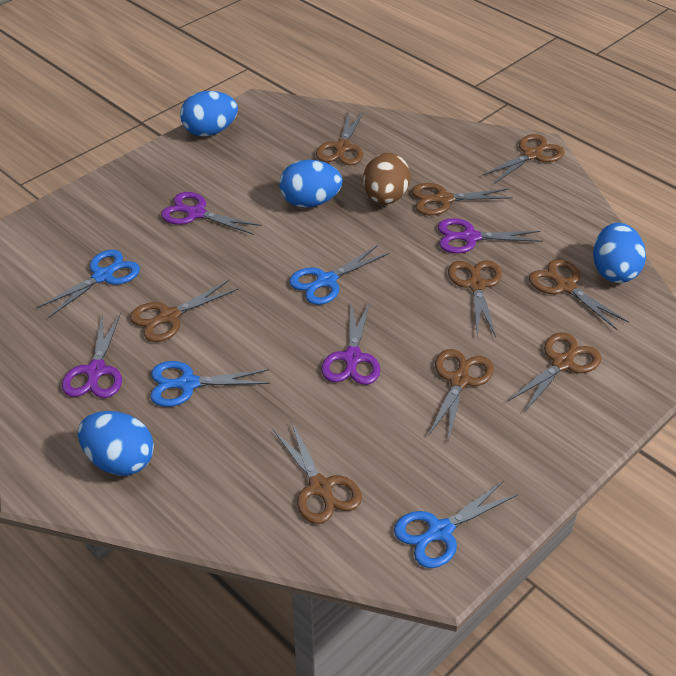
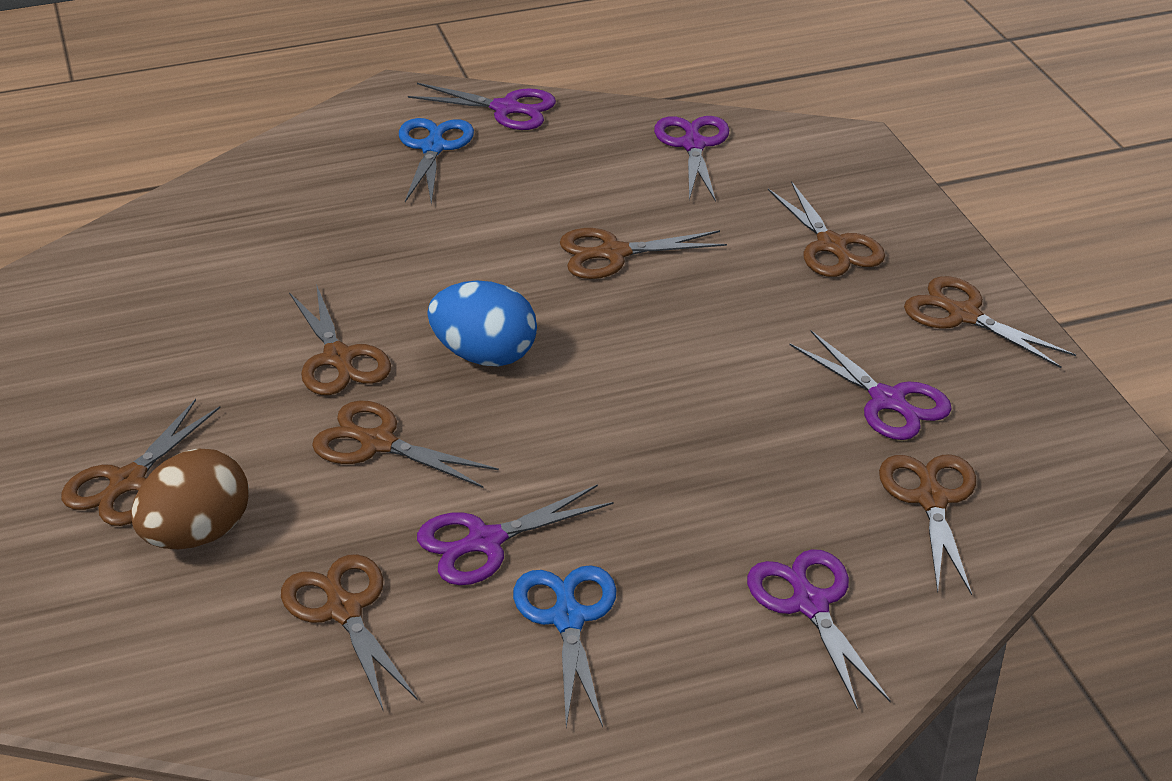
blue egg: 4 -> 1
blue scissors: 4 -> 2
brown scissors: 9 -> 8
purple scissors: 4 -> 5

